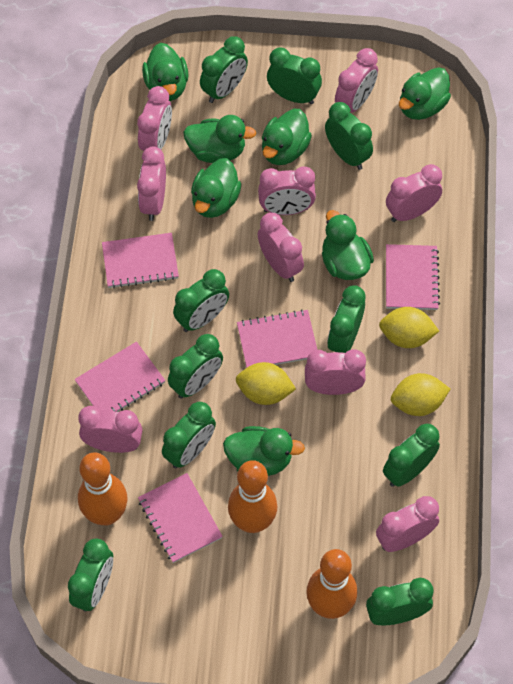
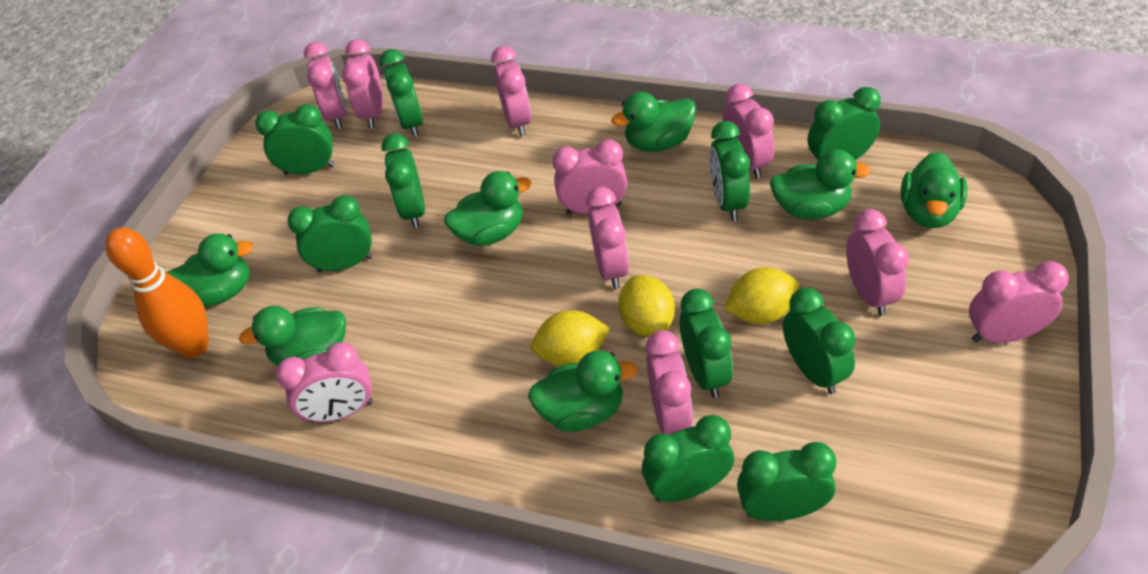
orange bowling pin: 3 -> 1
pink clock: 9 -> 10
pink notebook: 5 -> 0

